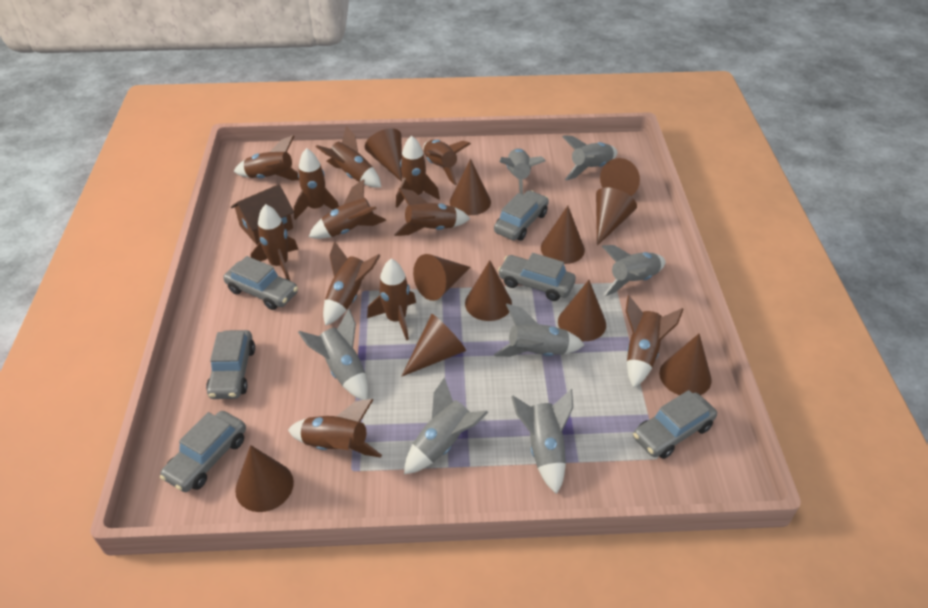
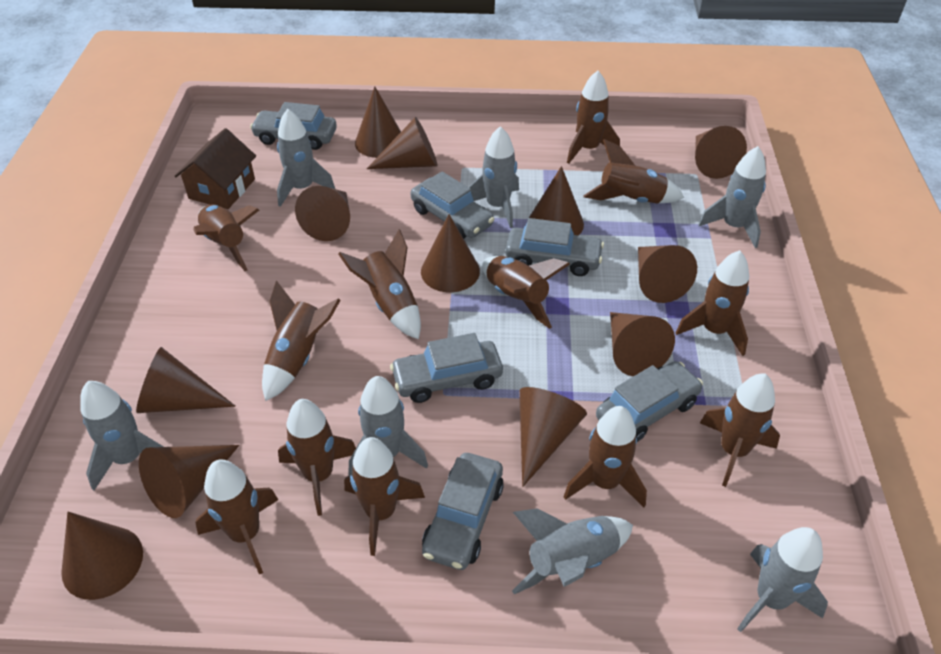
brown cone: 11 -> 12

